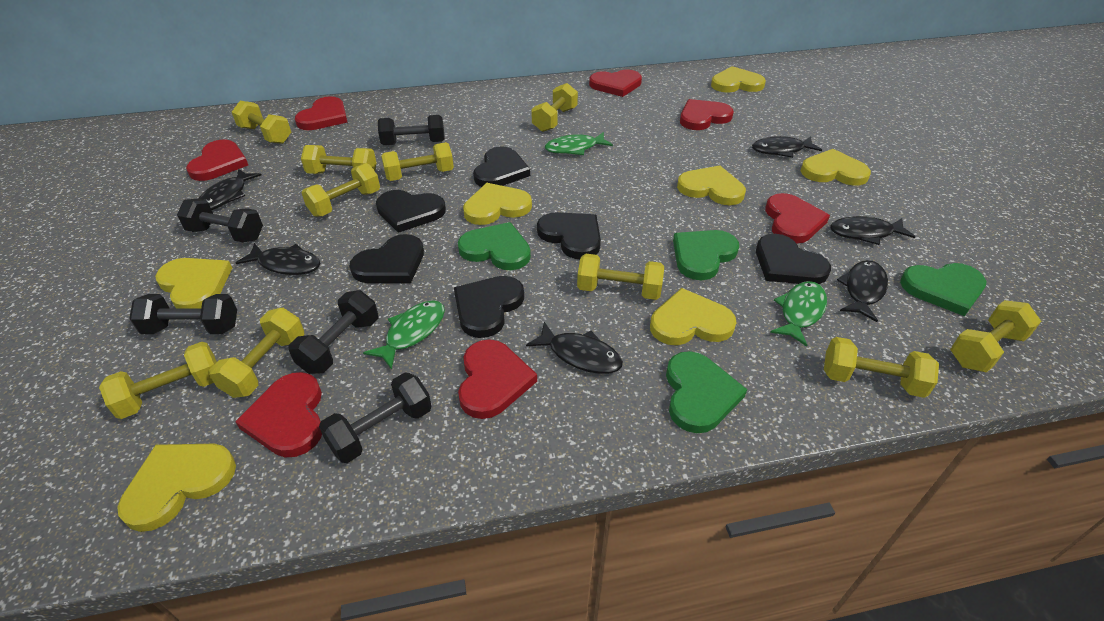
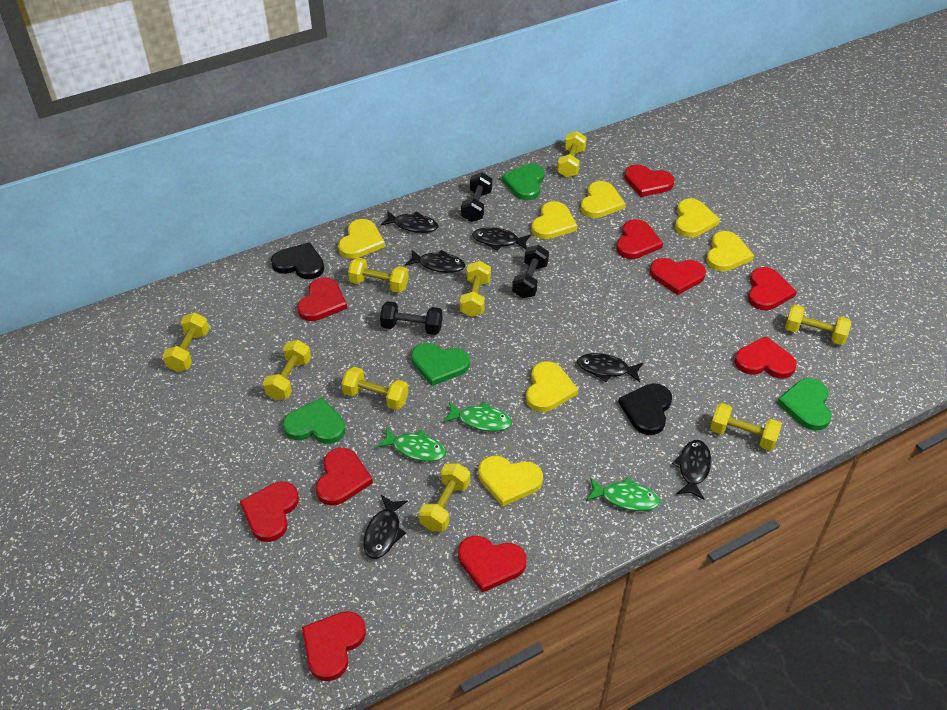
black dumbbell: 5 -> 3
black heart: 6 -> 2
red heart: 7 -> 10
yellow dumbbell: 10 -> 9

